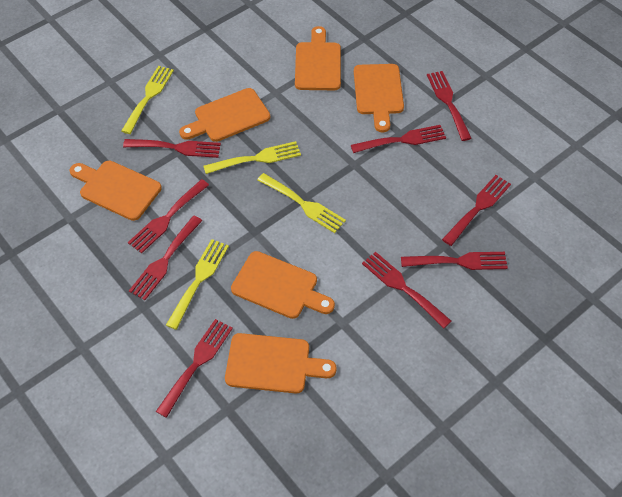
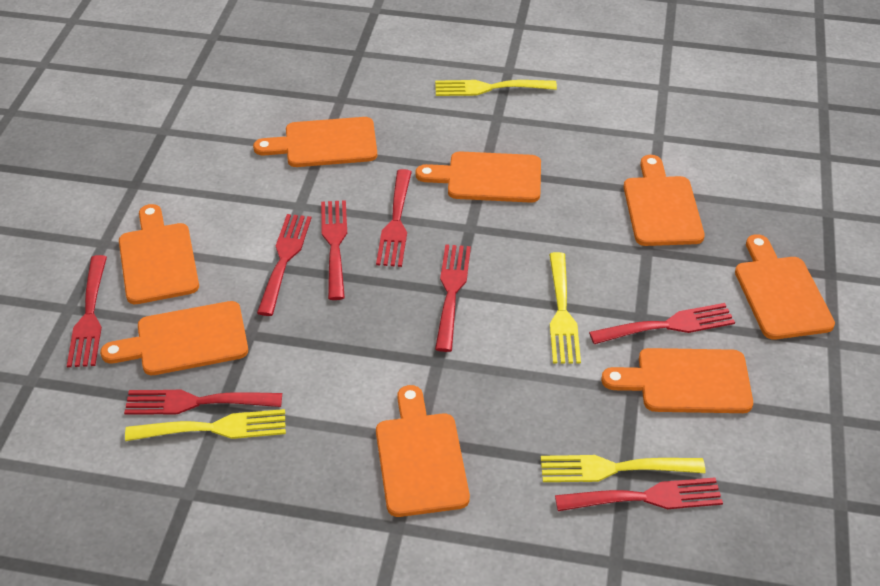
orange cutting board: 6 -> 8
red fork: 9 -> 8

